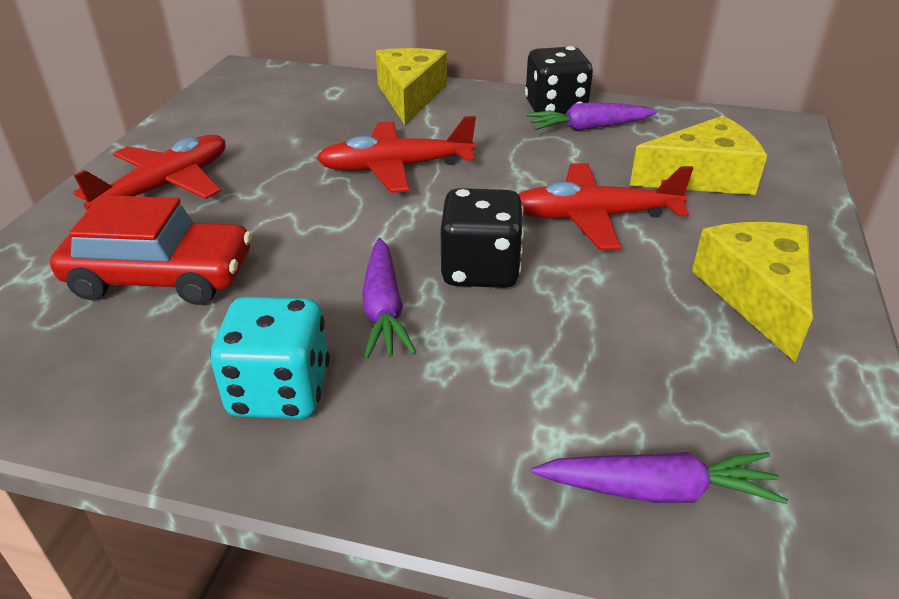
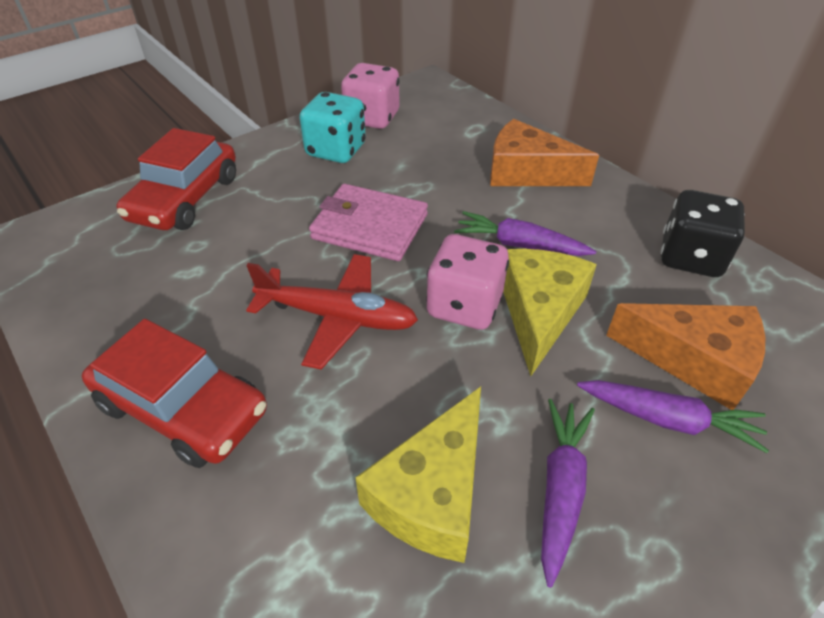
black dice: 2 -> 1
orange cheese: 0 -> 2
pink dice: 0 -> 2
pink wallet: 0 -> 1
red car: 1 -> 2
red plane: 3 -> 1
yellow cheese: 3 -> 2

